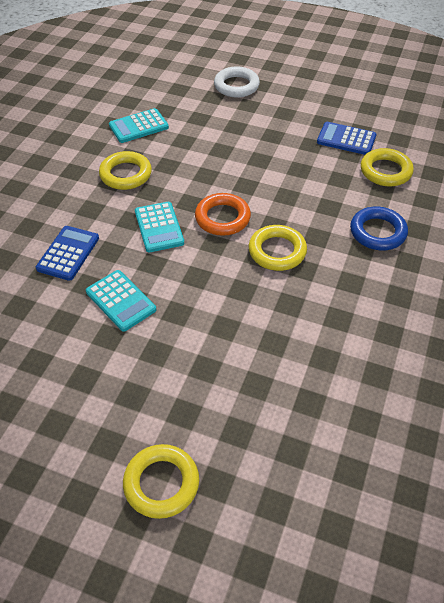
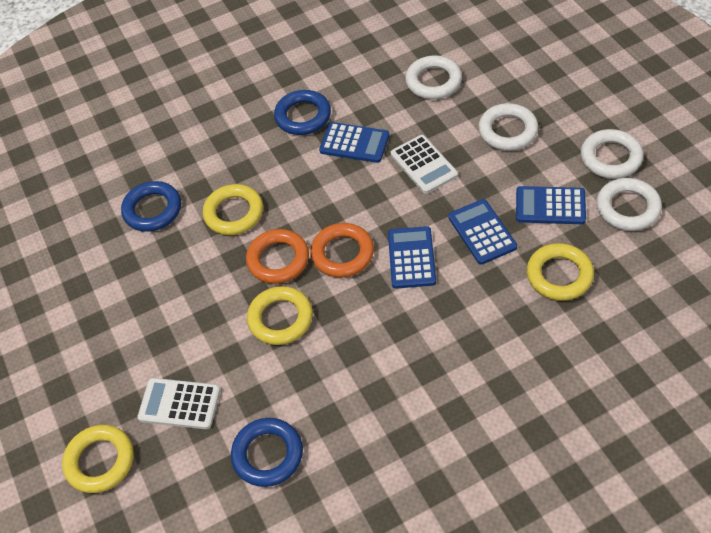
blue calculator: 2 -> 4
blue ring: 1 -> 3
orange ring: 1 -> 2
turquoise calculator: 3 -> 0
white calculator: 0 -> 2
white ring: 1 -> 4

